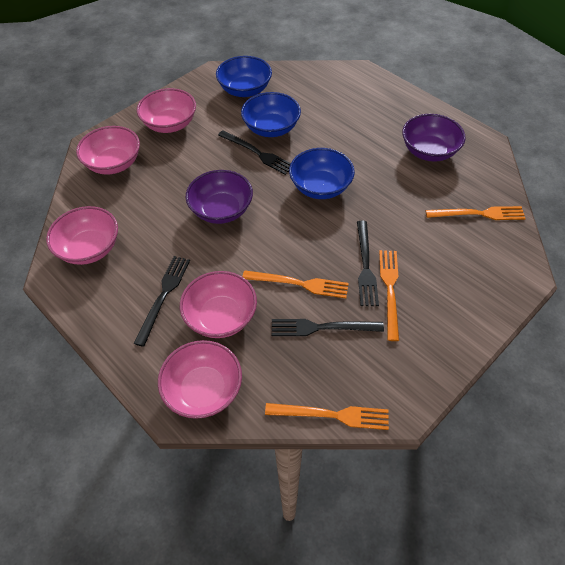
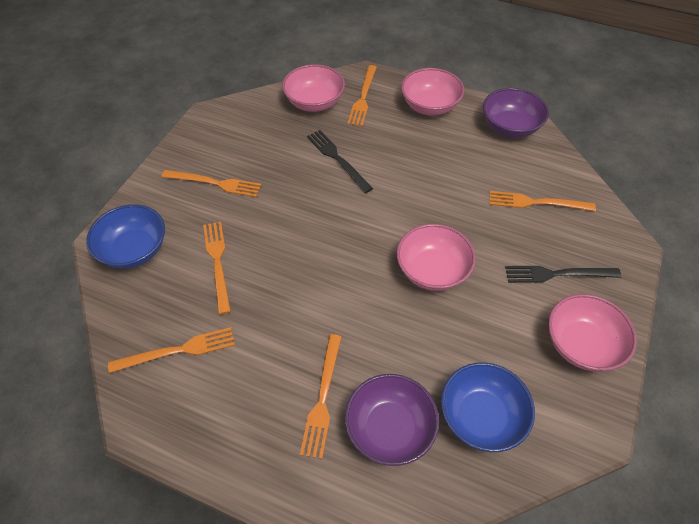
black fork: 4 -> 2
blue bowl: 3 -> 2
orange fork: 4 -> 6
pink bowl: 5 -> 4

